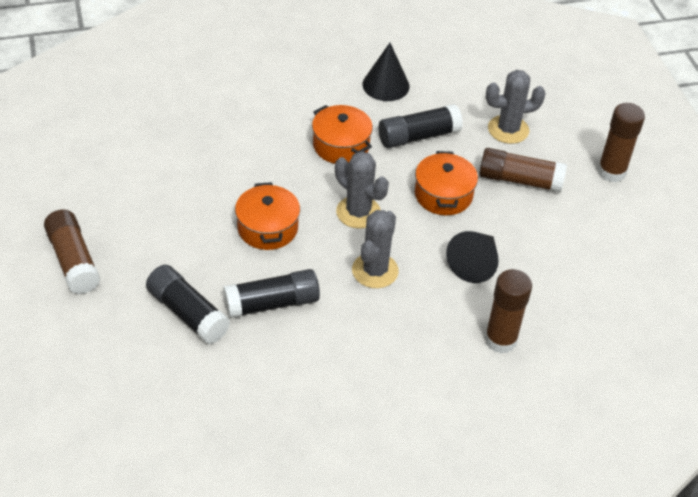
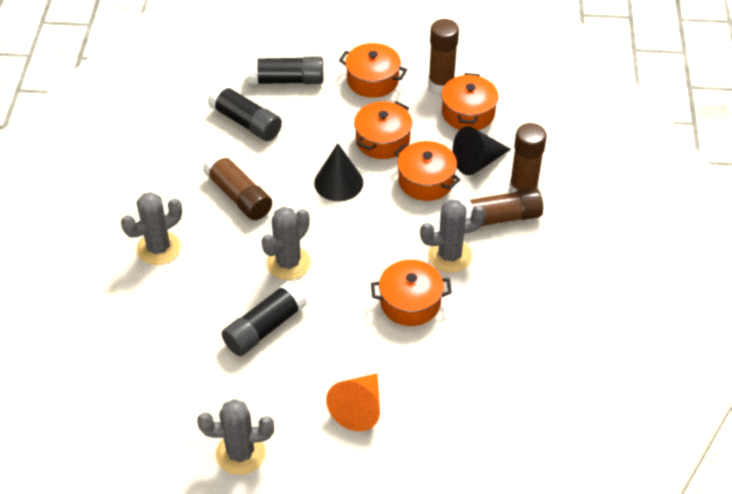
grey cactus: 3 -> 4
orange cone: 0 -> 1
orange pot: 3 -> 5

